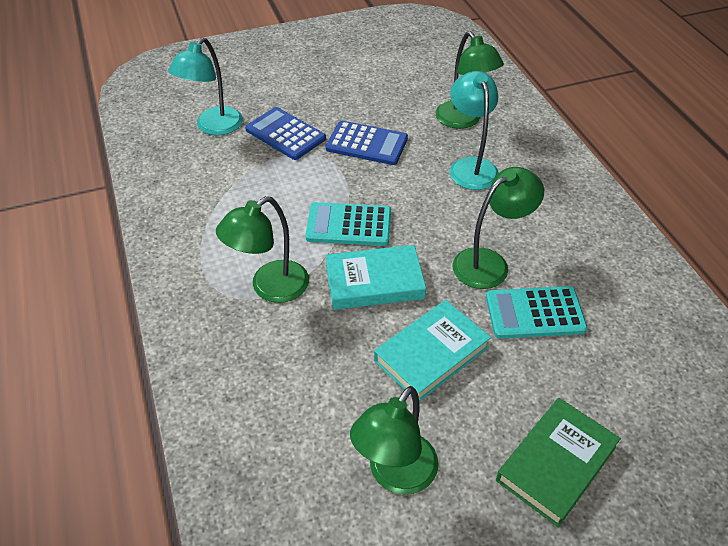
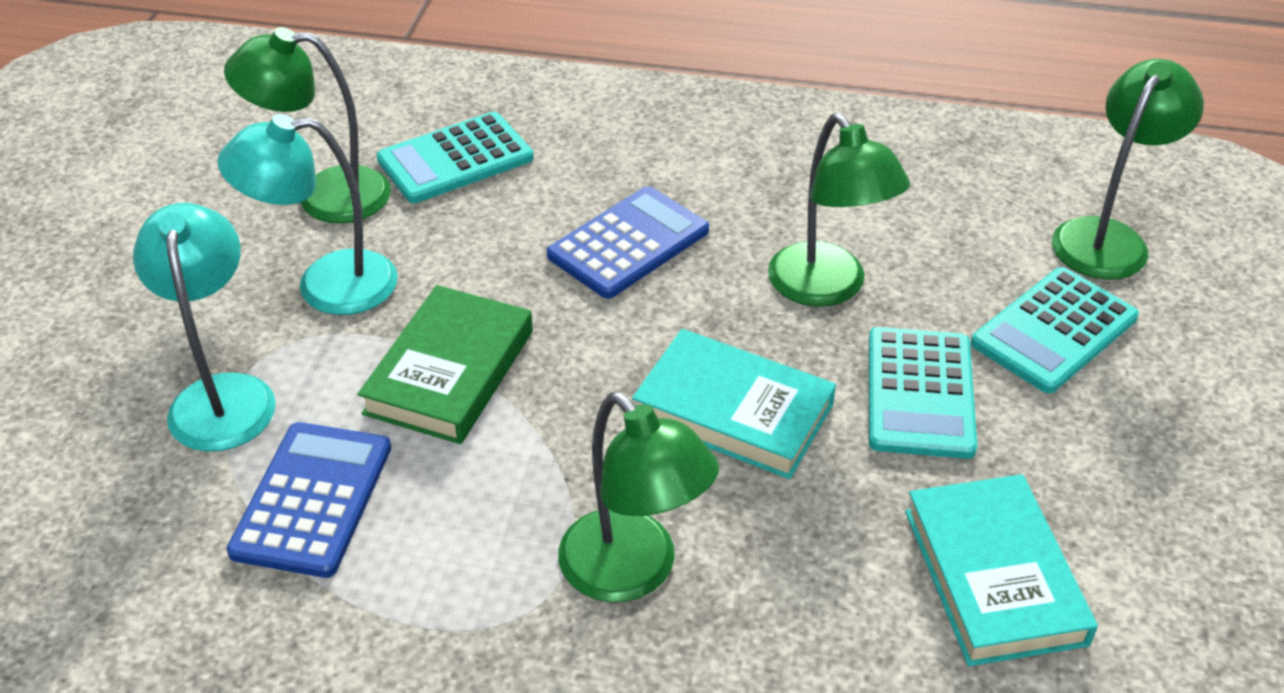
turquoise calculator: 2 -> 3

